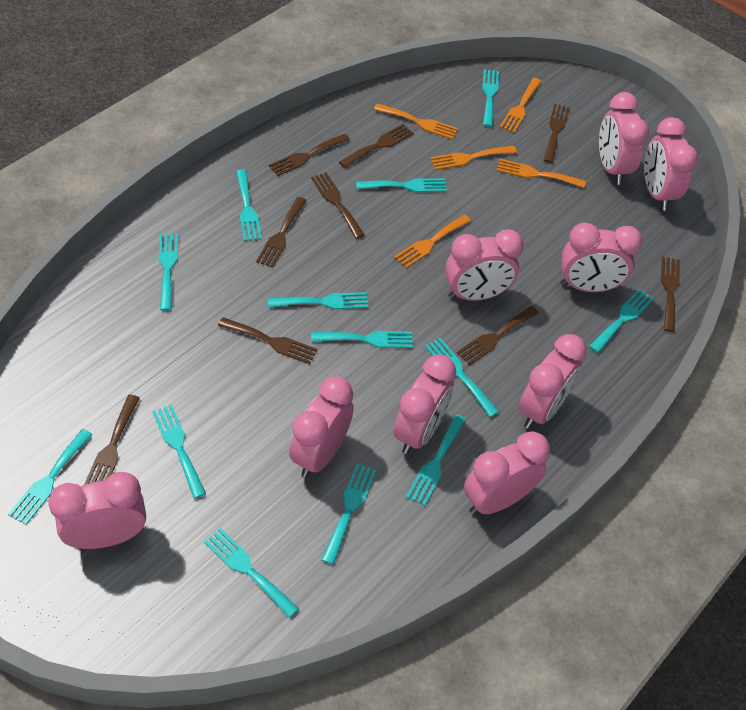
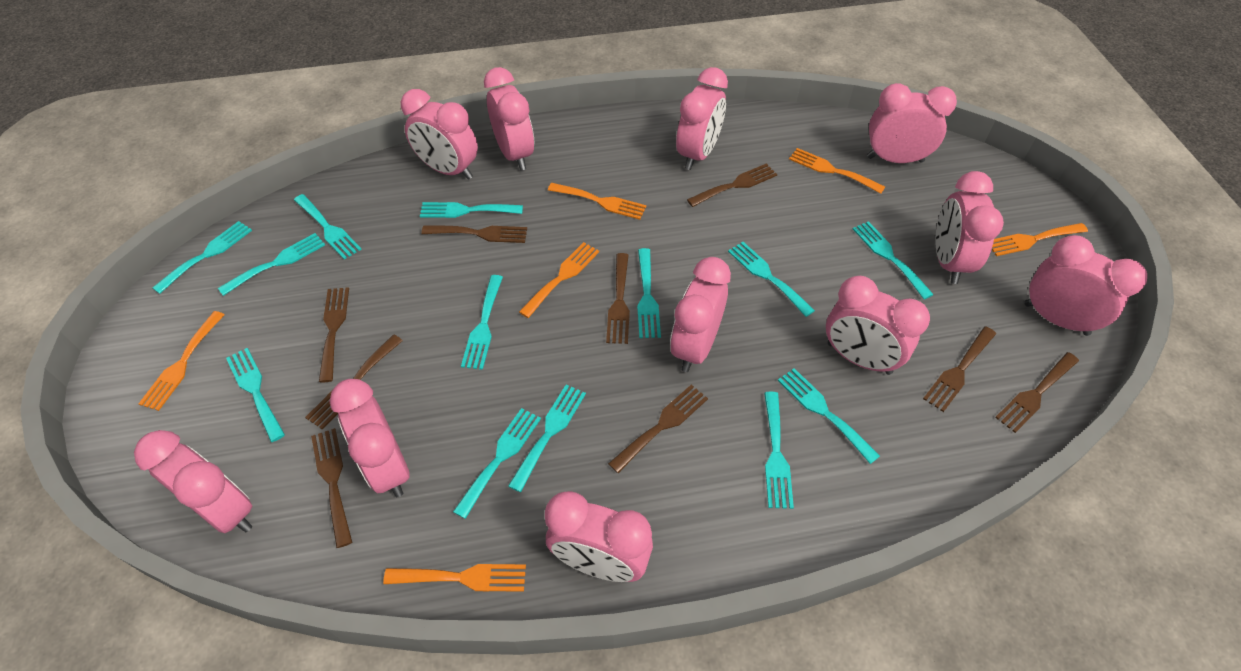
orange fork: 5 -> 6
pink clock: 9 -> 11

